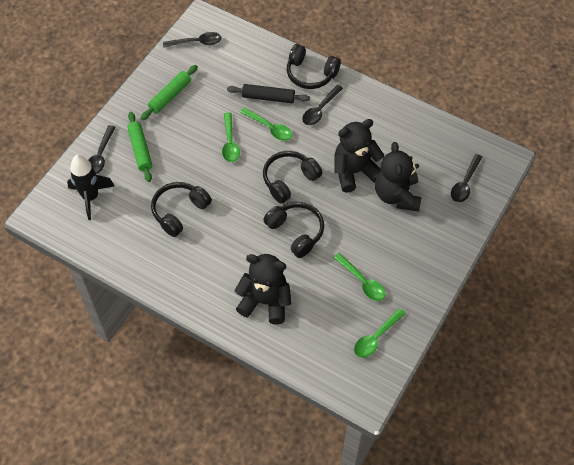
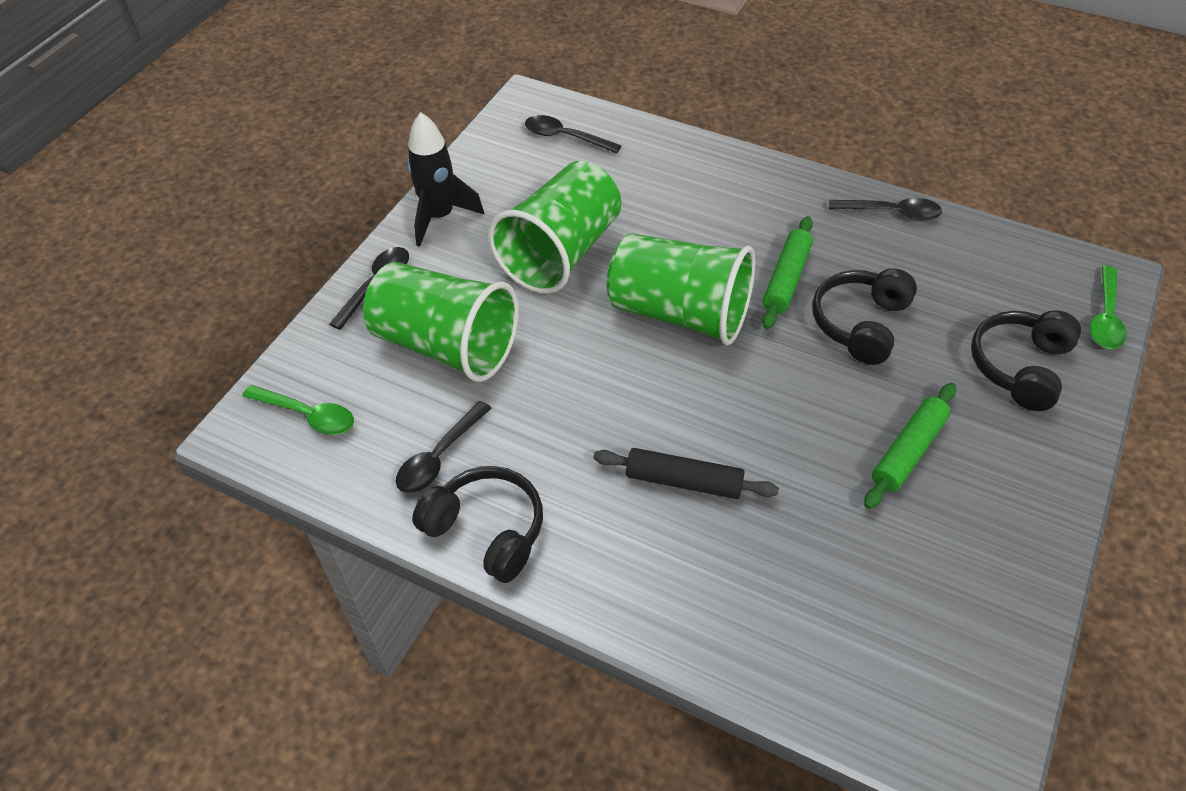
black headphones: 4 -> 3
black teddy bear: 3 -> 0
green cup: 0 -> 3
green spoon: 4 -> 2

